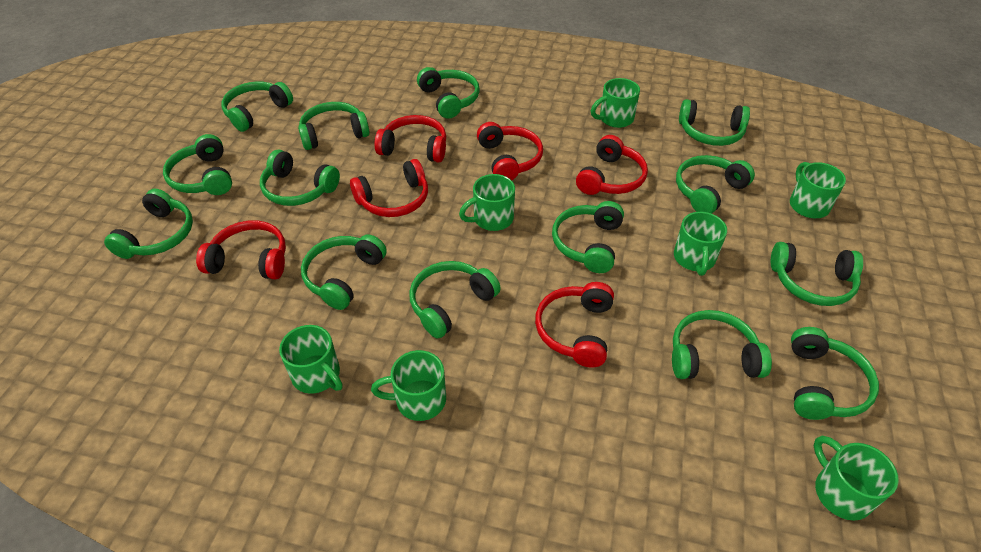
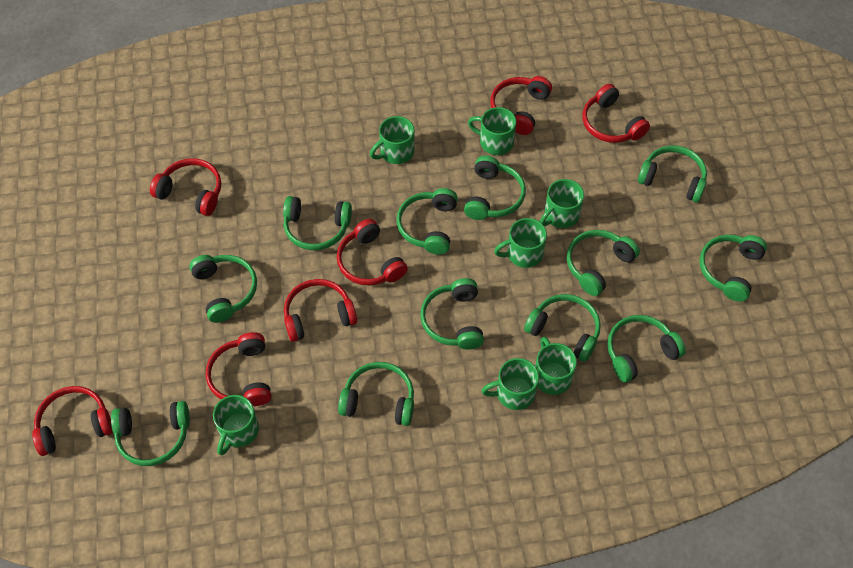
green headphones: 14 -> 12
red headphones: 6 -> 7

